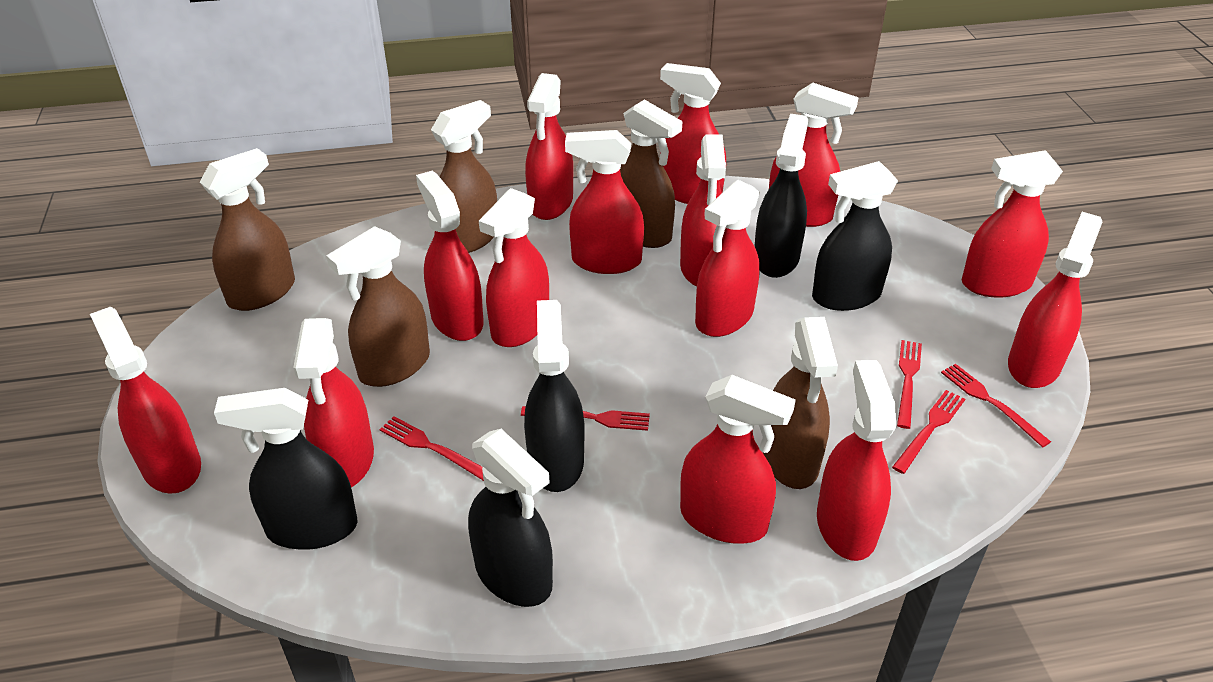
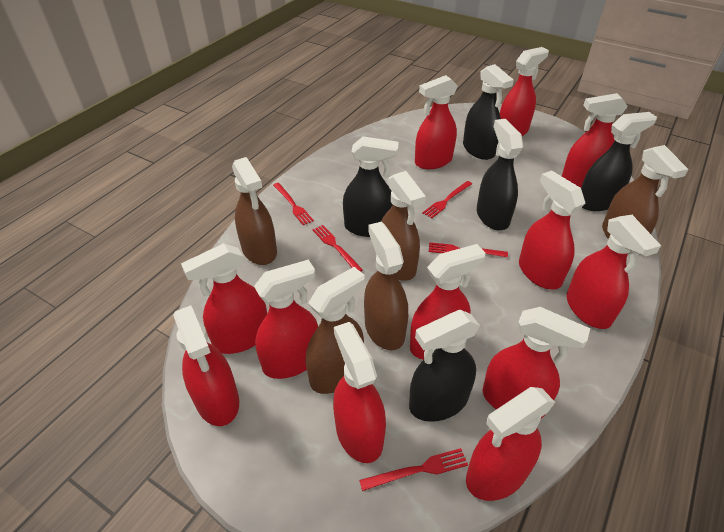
red spray bottle: 14 -> 12

